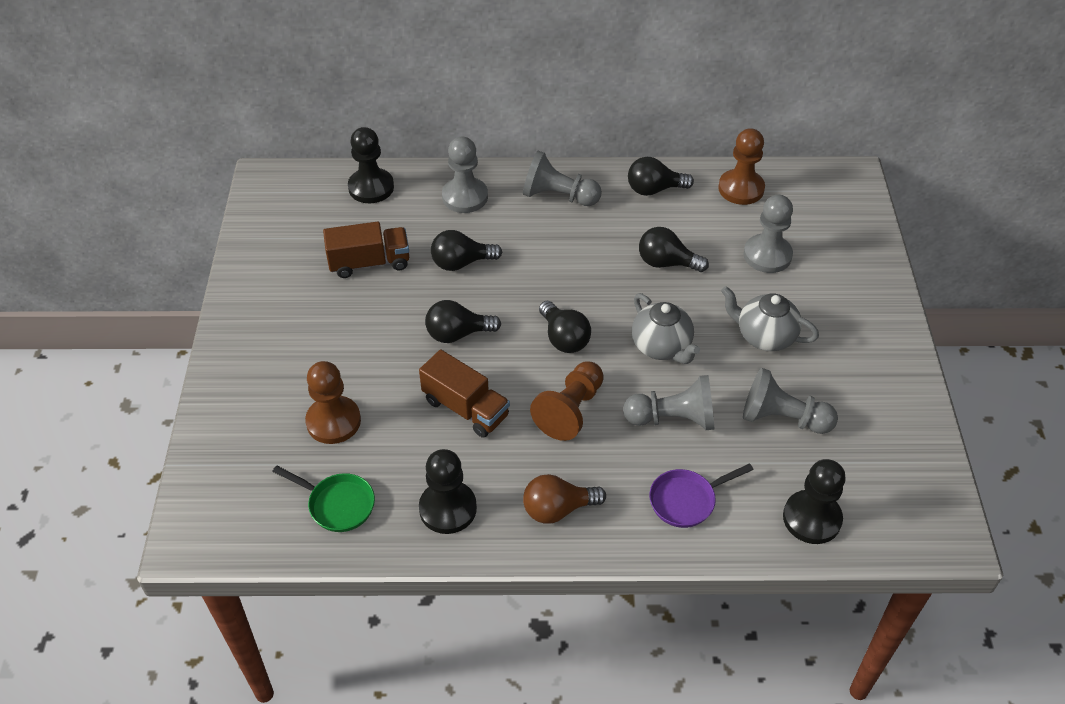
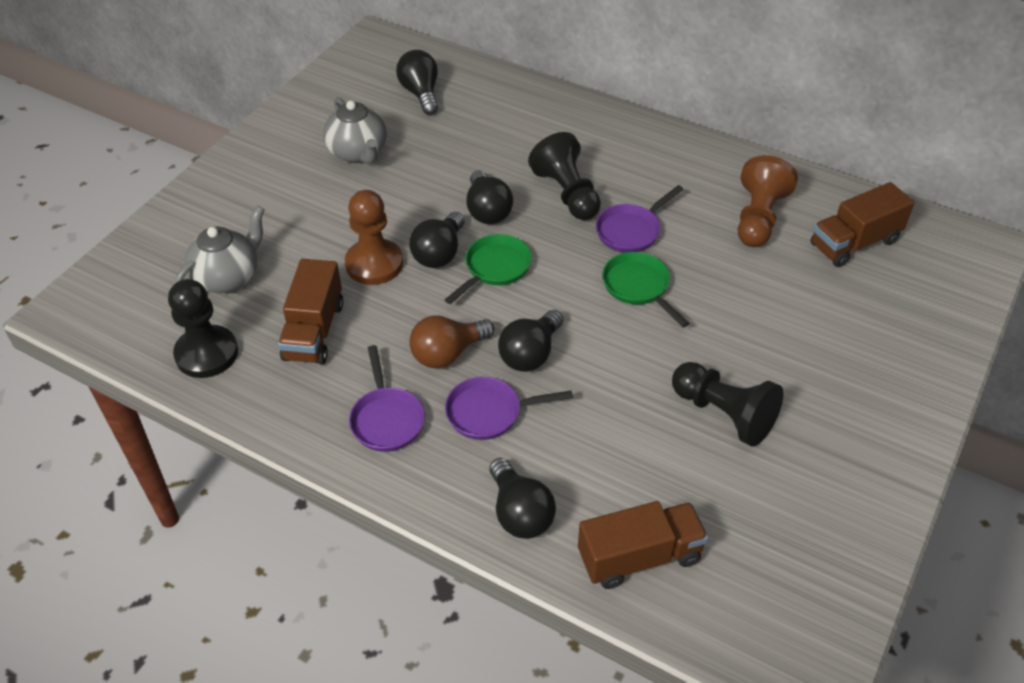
brown pawn: 3 -> 2
brown truck: 2 -> 3
green pan: 1 -> 2
grey pawn: 5 -> 0
purple pan: 1 -> 3

